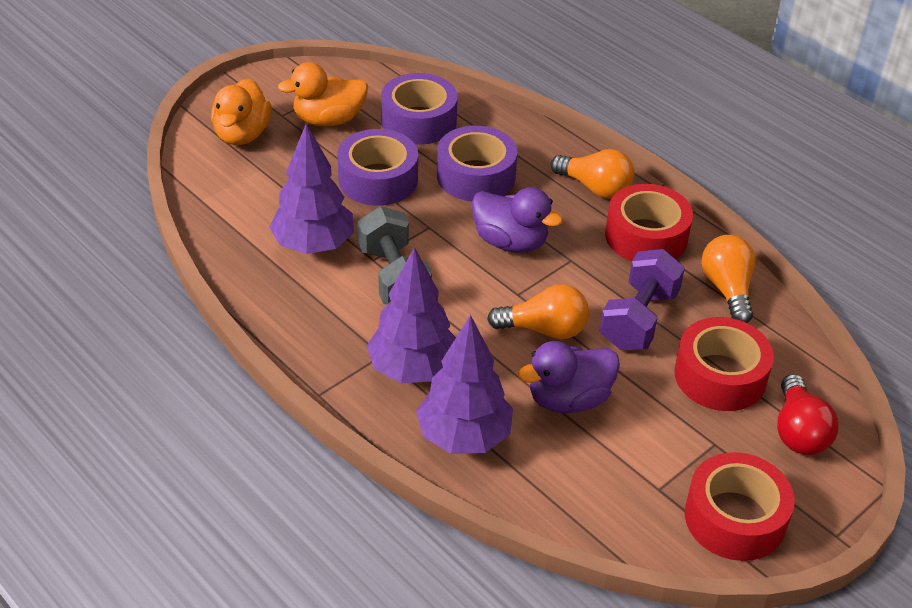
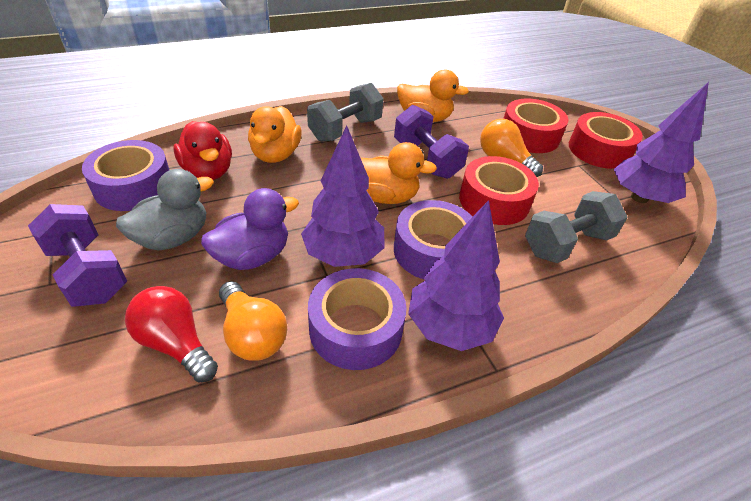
grey duck: 0 -> 1
grey dumbbell: 1 -> 2
orange duck: 2 -> 3
orange light bulb: 3 -> 2
purple duck: 2 -> 1
purple dumbbell: 1 -> 2
red duck: 0 -> 1

